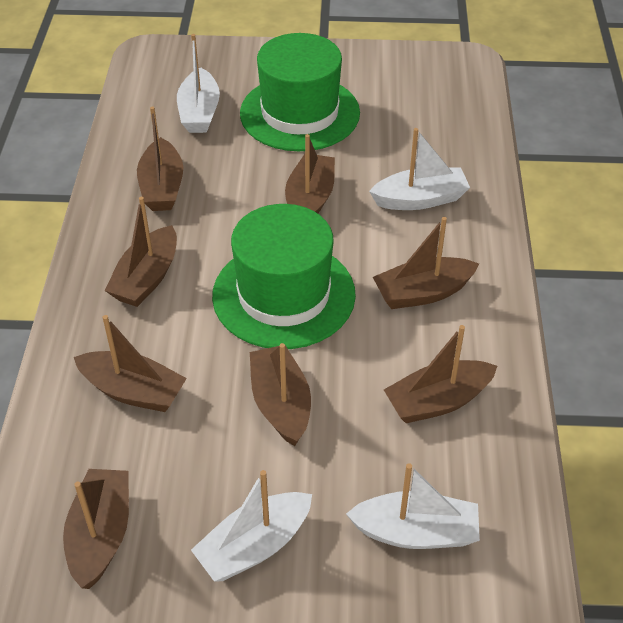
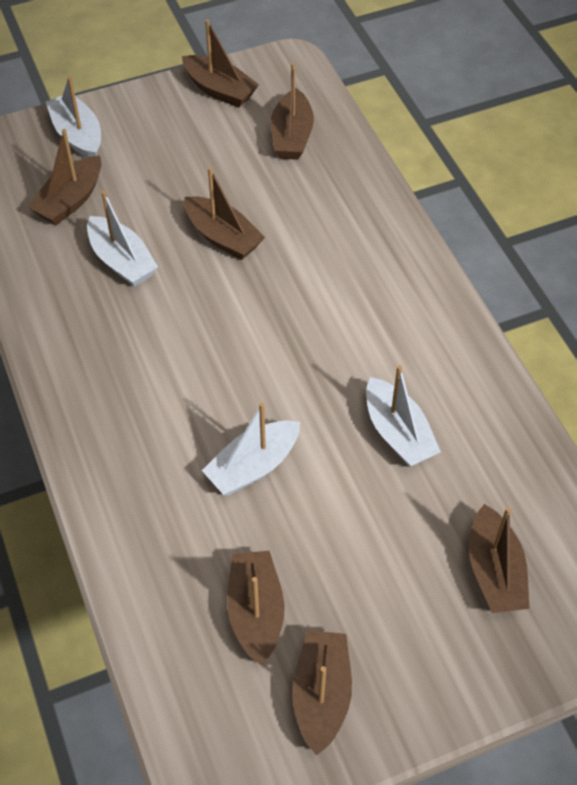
brown boat: 8 -> 7
green hat: 2 -> 0

